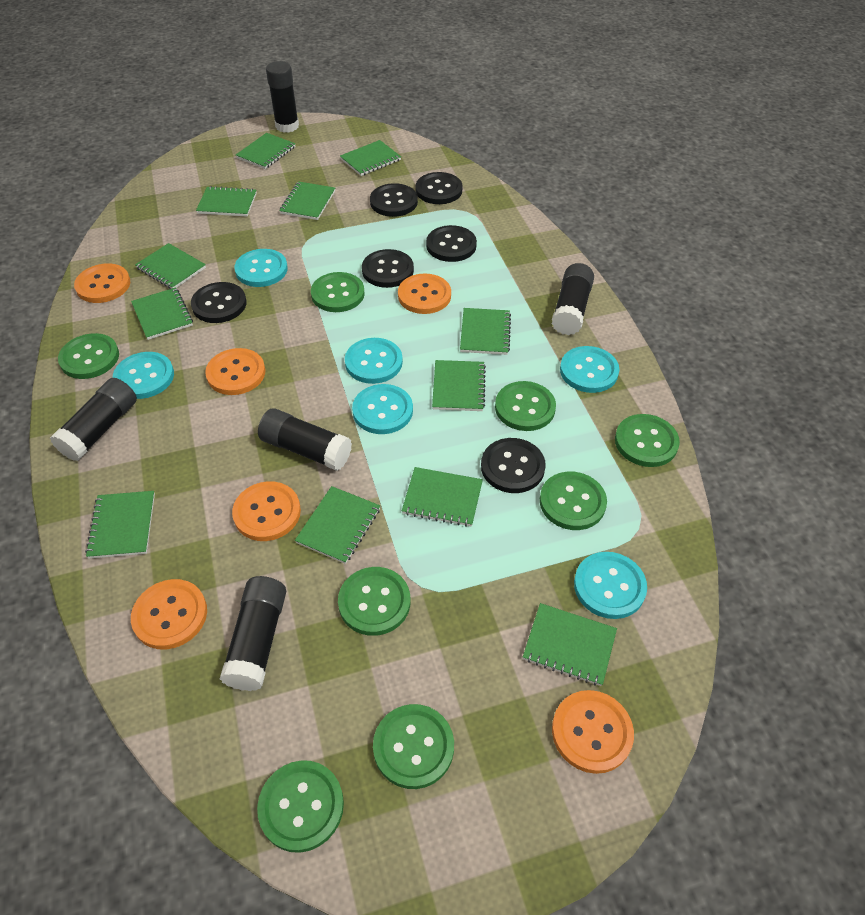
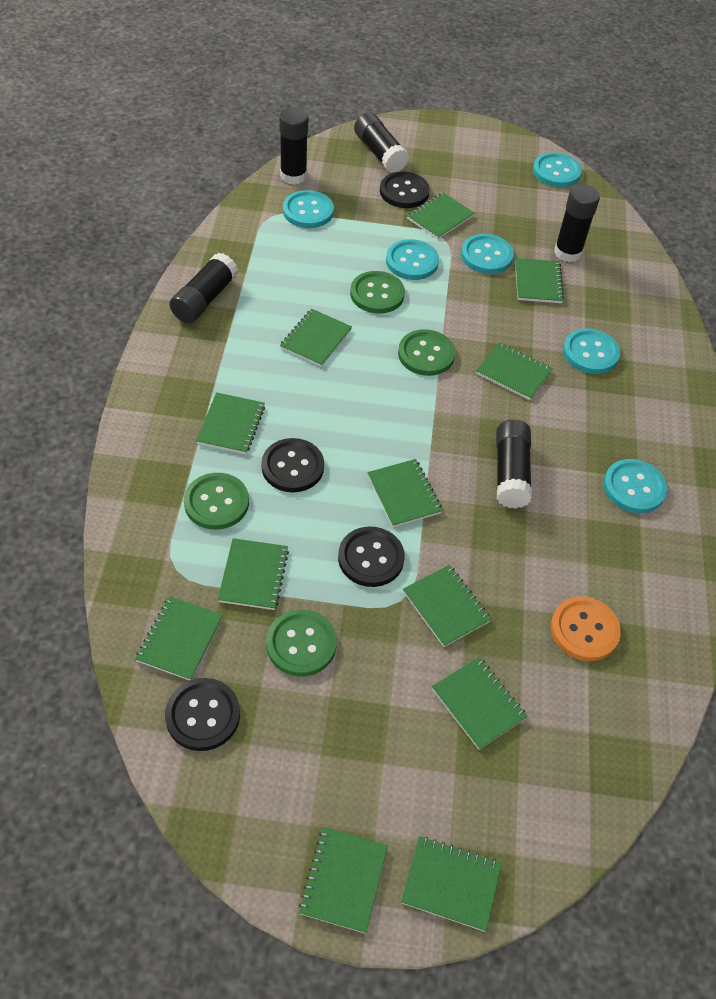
black button: 6 -> 4
green button: 8 -> 4
orange button: 6 -> 1

